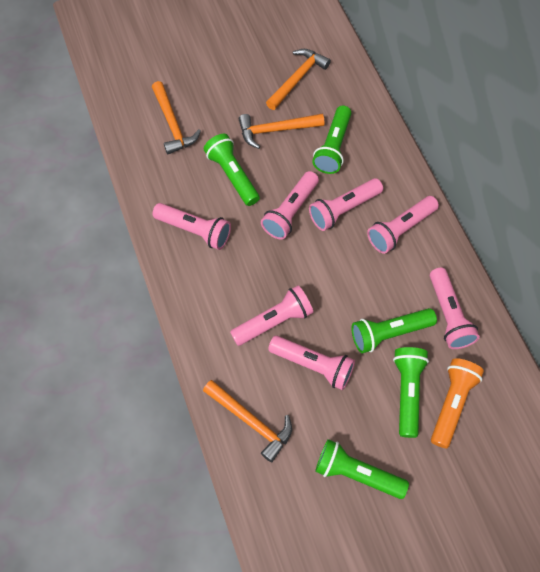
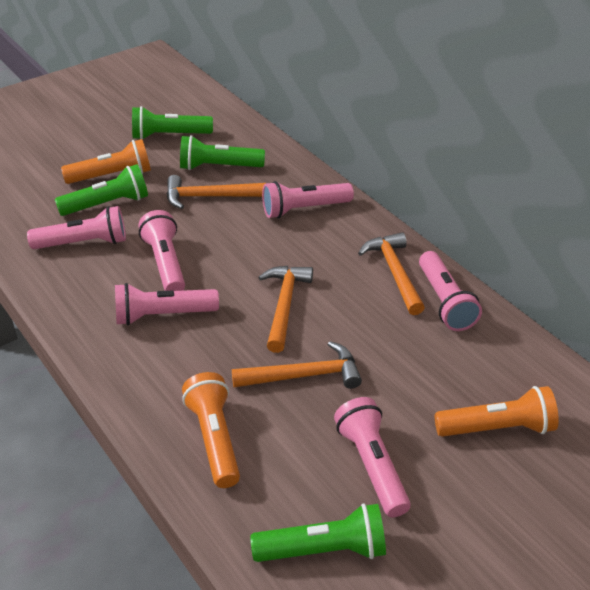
green flashlight: 5 -> 4
orange flashlight: 1 -> 3
pink flashlight: 7 -> 6

